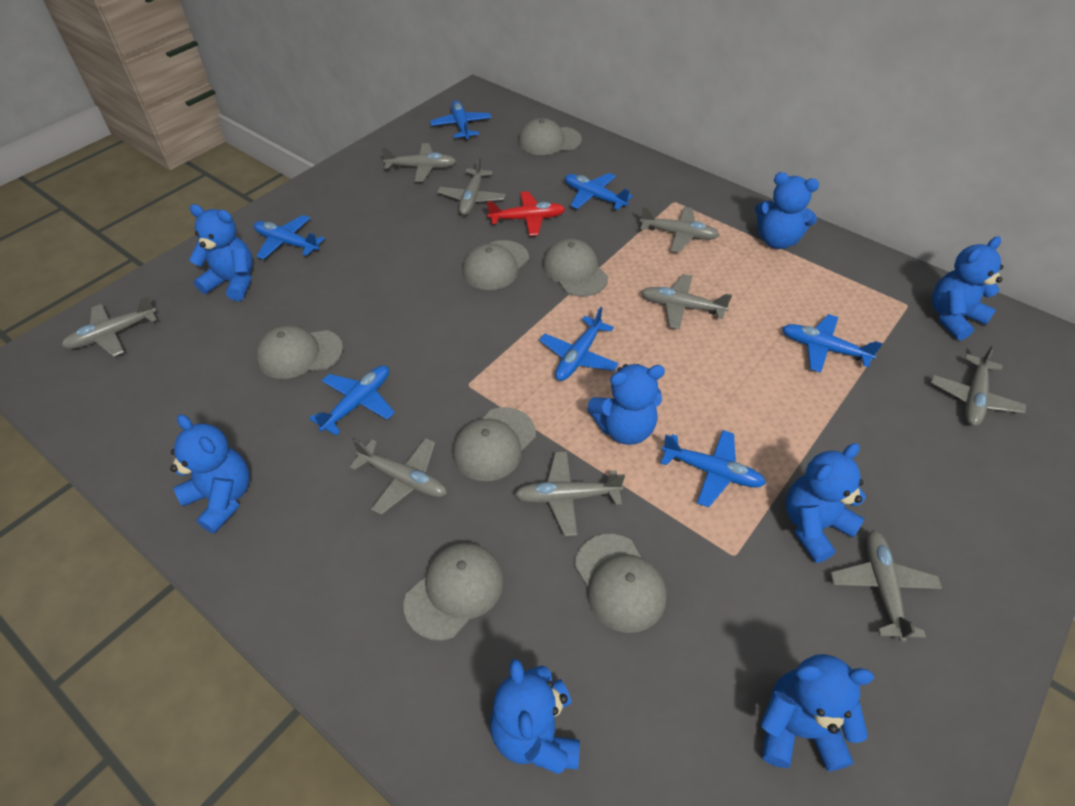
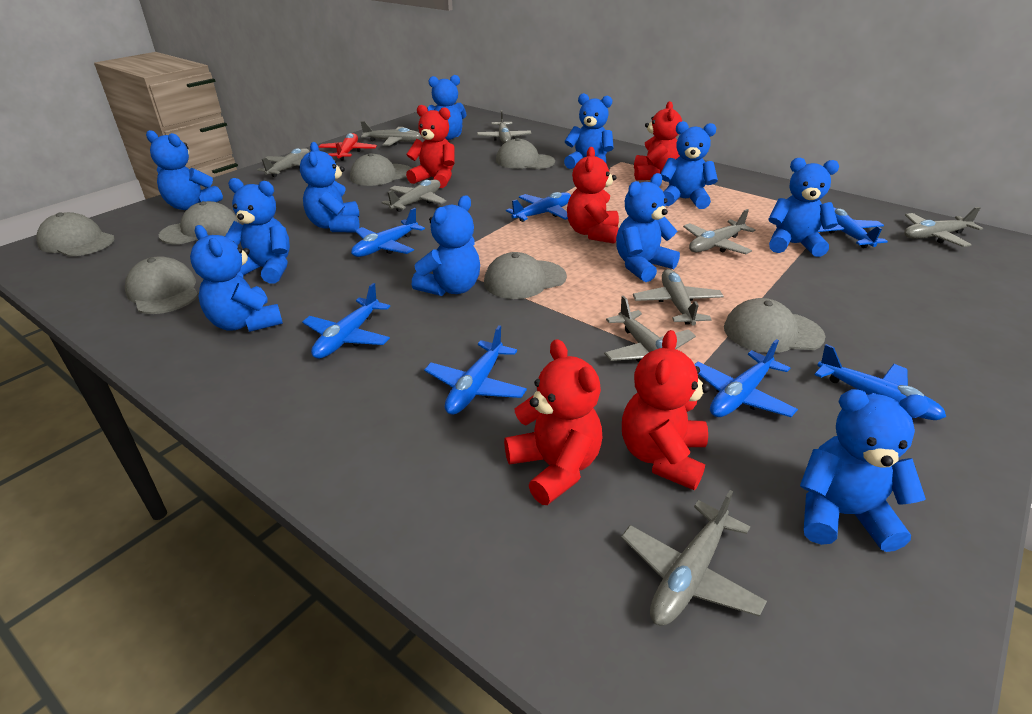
blue teddy bear: 8 -> 11
red teddy bear: 0 -> 5

